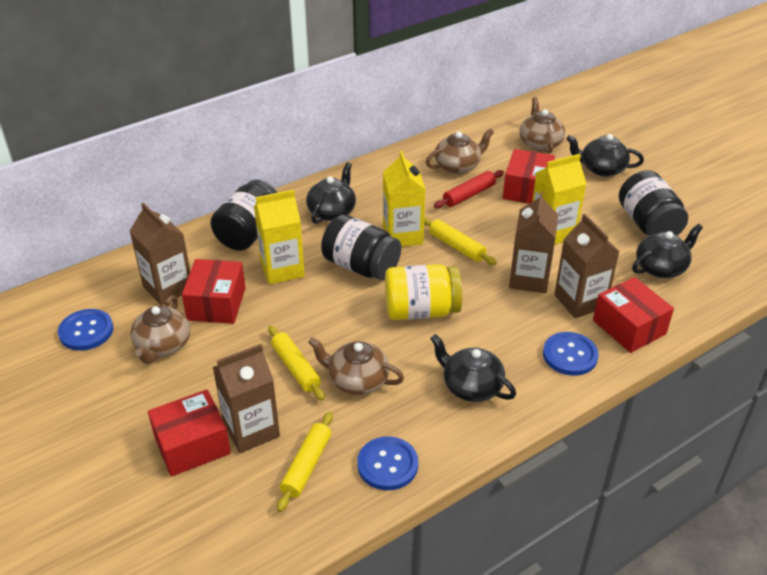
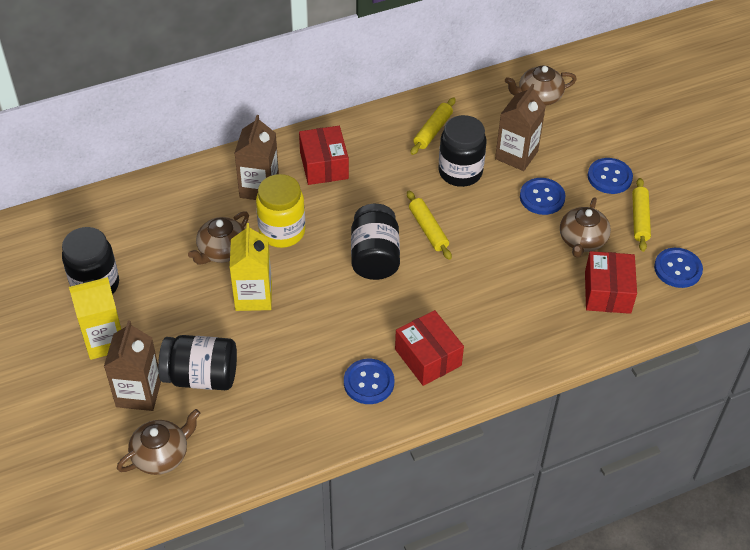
black jar: 3 -> 4
black teapot: 4 -> 0
blue button: 3 -> 4
brown carton: 4 -> 3
red box: 4 -> 3
red rolling pin: 1 -> 0
yellow carton: 3 -> 2

